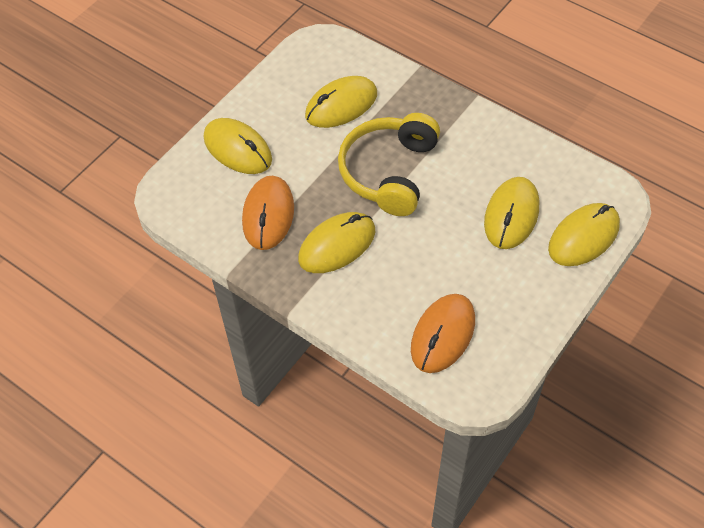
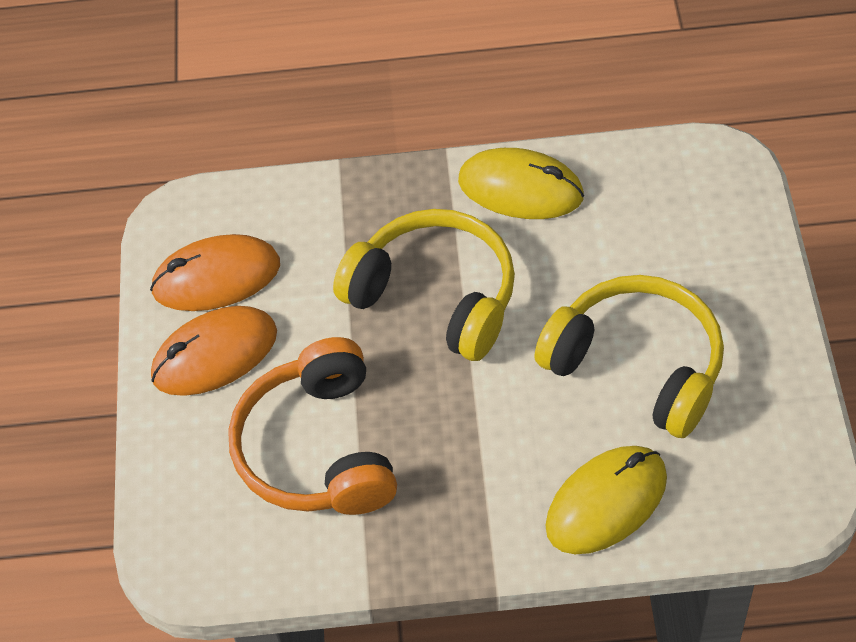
orange headphones: 0 -> 1
yellow headphones: 1 -> 2
yellow mouse: 5 -> 2

